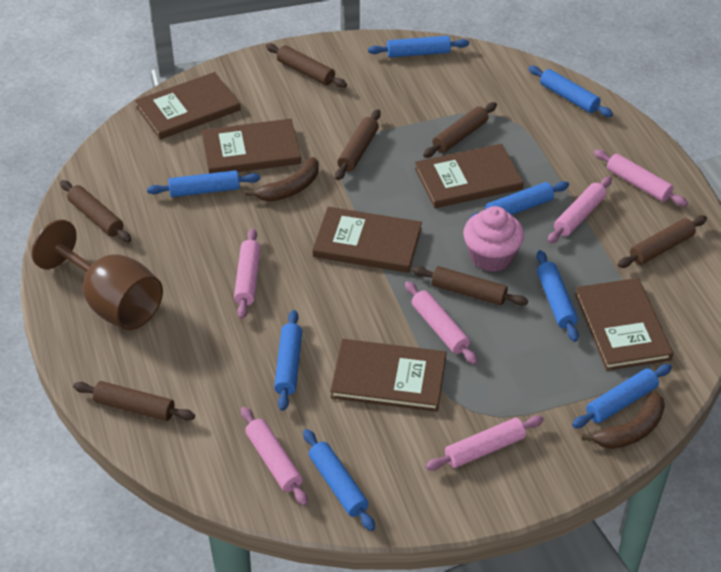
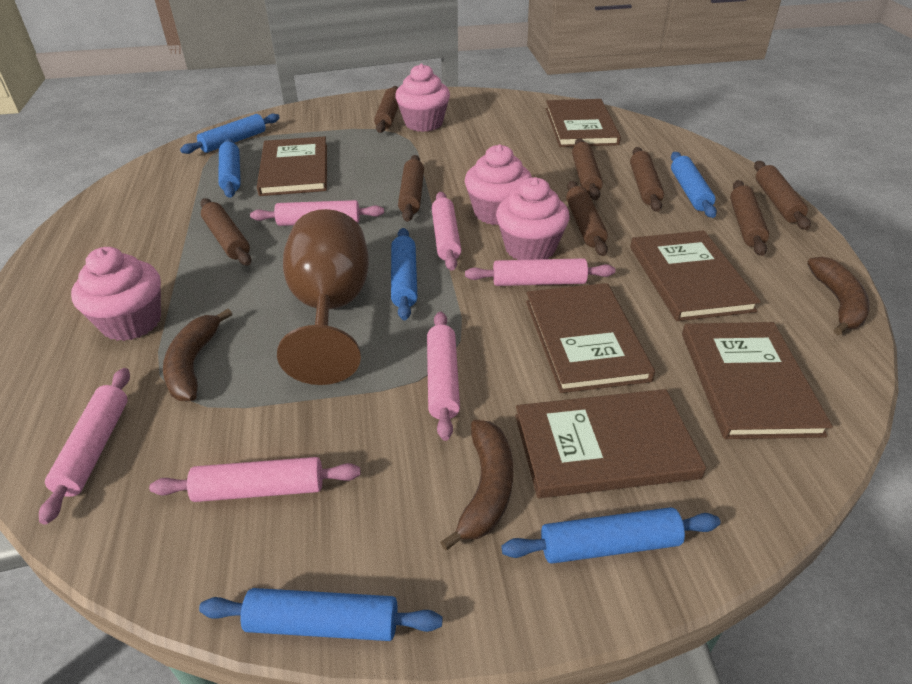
blue rolling pin: 8 -> 6
brown banana: 2 -> 3
brown rolling pin: 7 -> 8
pink cupcake: 1 -> 4

